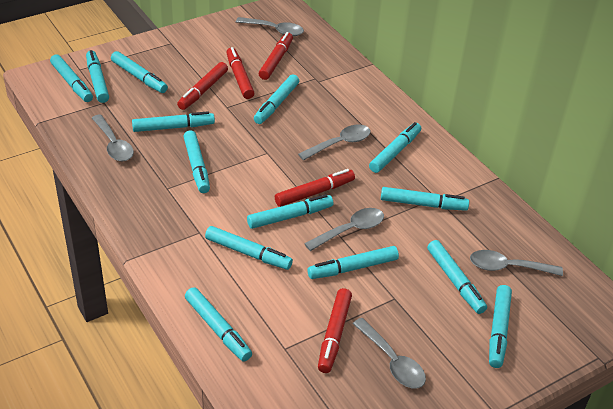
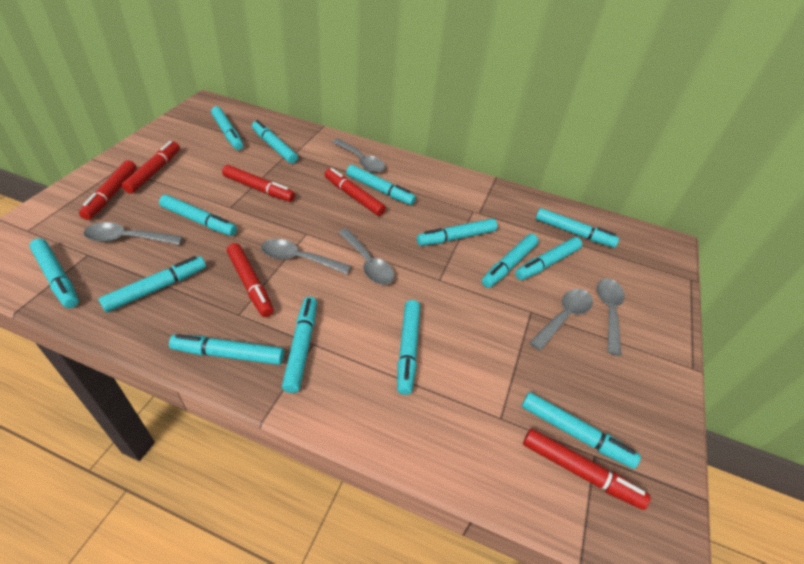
red marker: 5 -> 6

